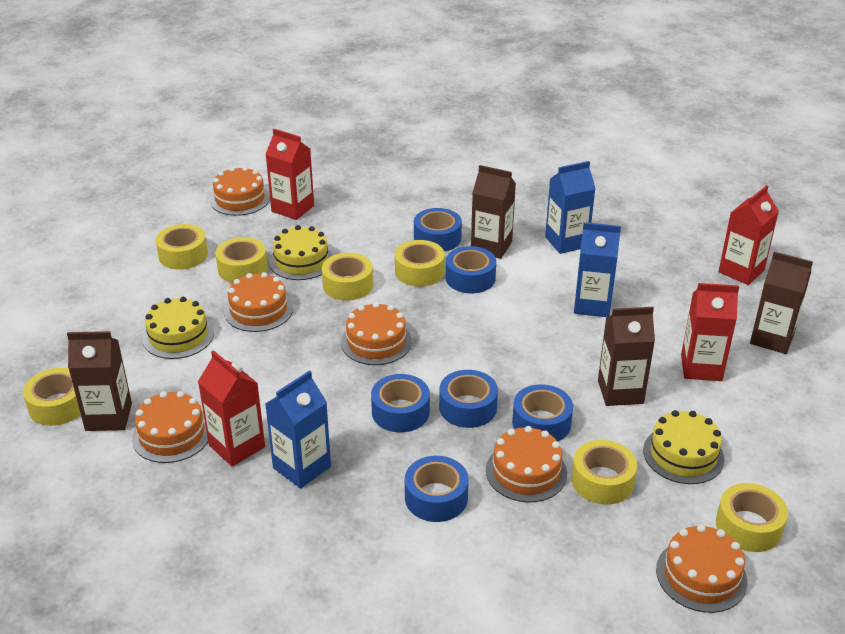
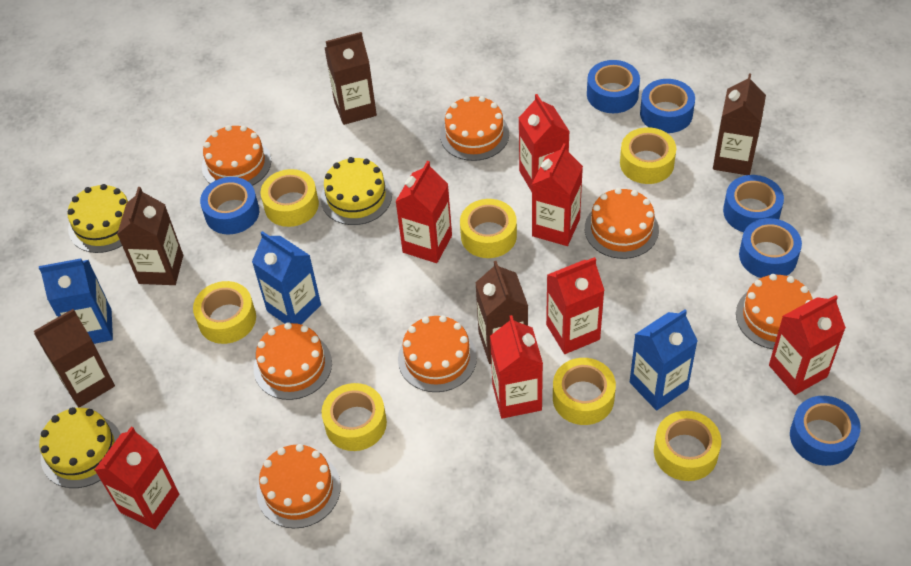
brown carton: 4 -> 5
orange cake: 6 -> 7
red carton: 4 -> 7

